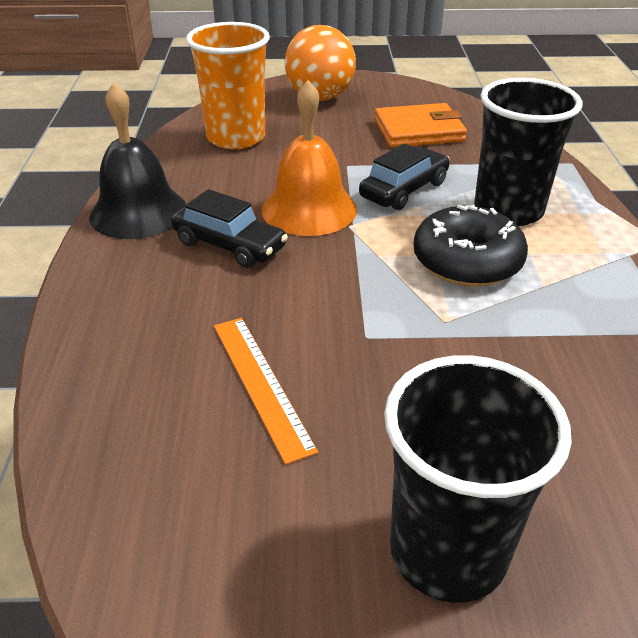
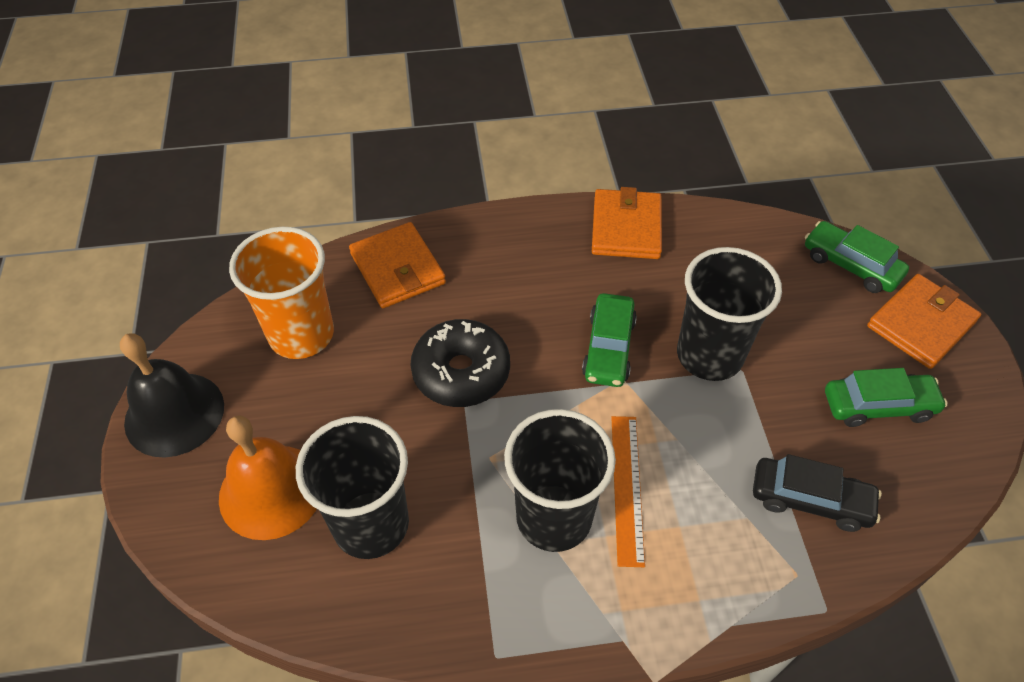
black car: 2 -> 1
black cup: 2 -> 3
green car: 0 -> 3
orange ball: 1 -> 0
orange wallet: 1 -> 3

